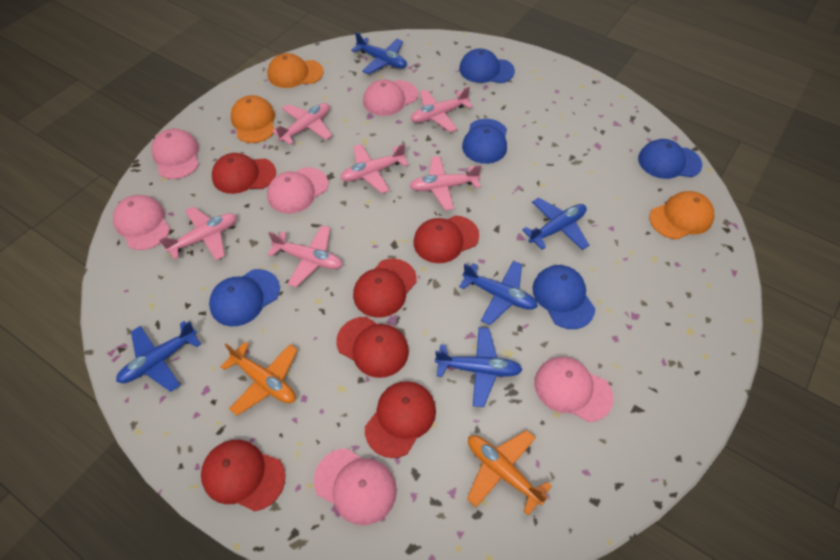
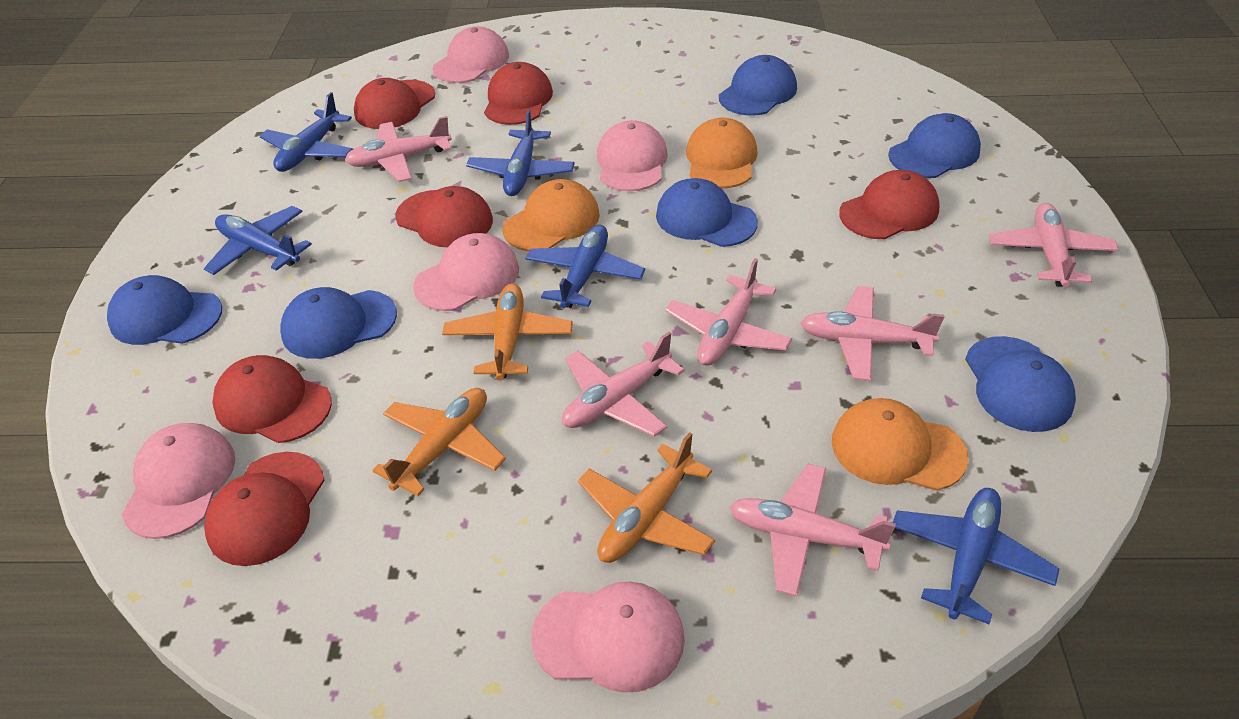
blue cap: 5 -> 6
orange plane: 2 -> 3
pink cap: 6 -> 5

